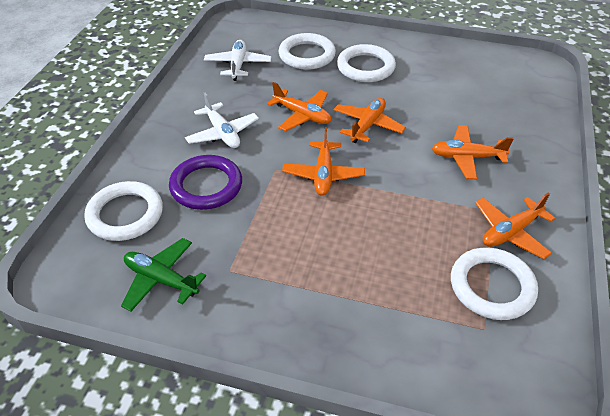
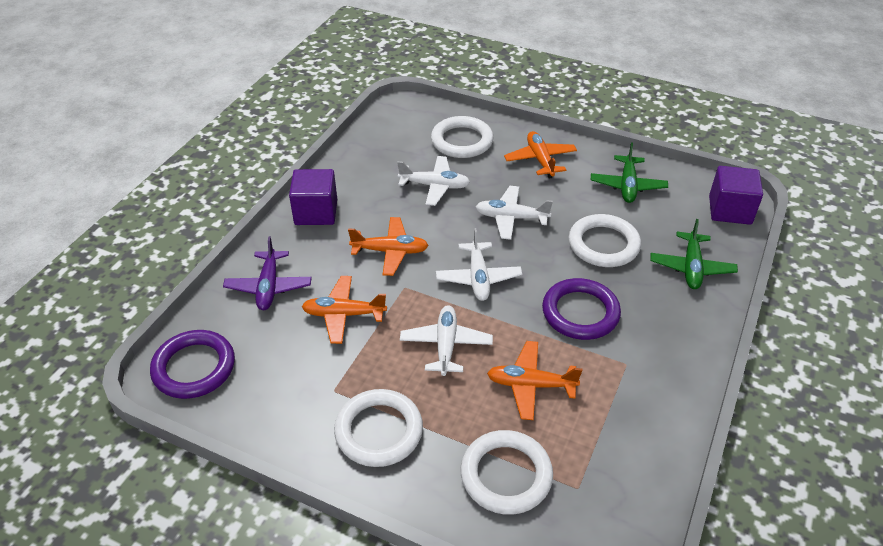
green plane: 1 -> 2
orange plane: 5 -> 4
purple cube: 0 -> 2
purple plane: 0 -> 1
purple ring: 1 -> 2
white plane: 2 -> 4

